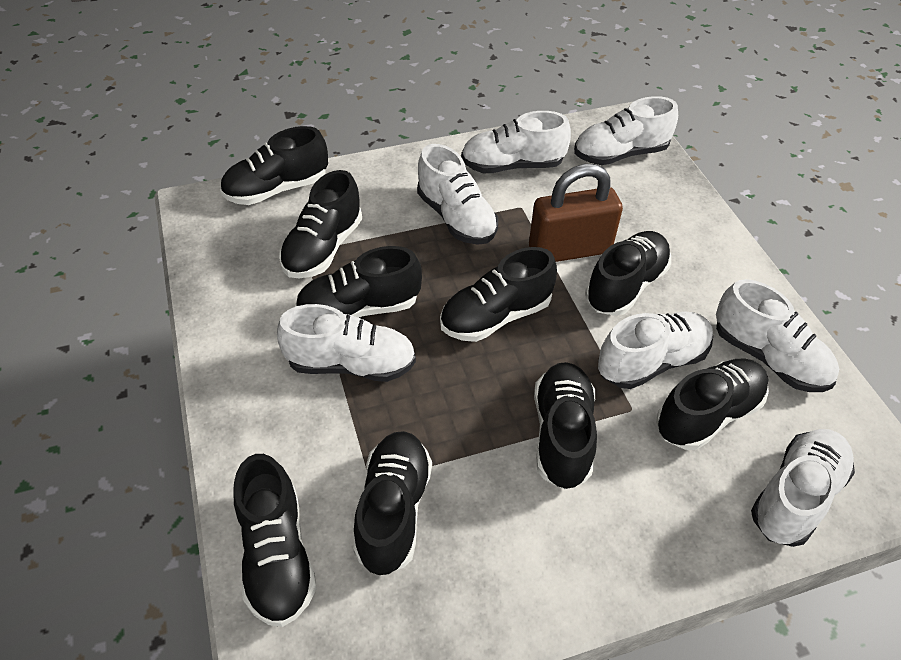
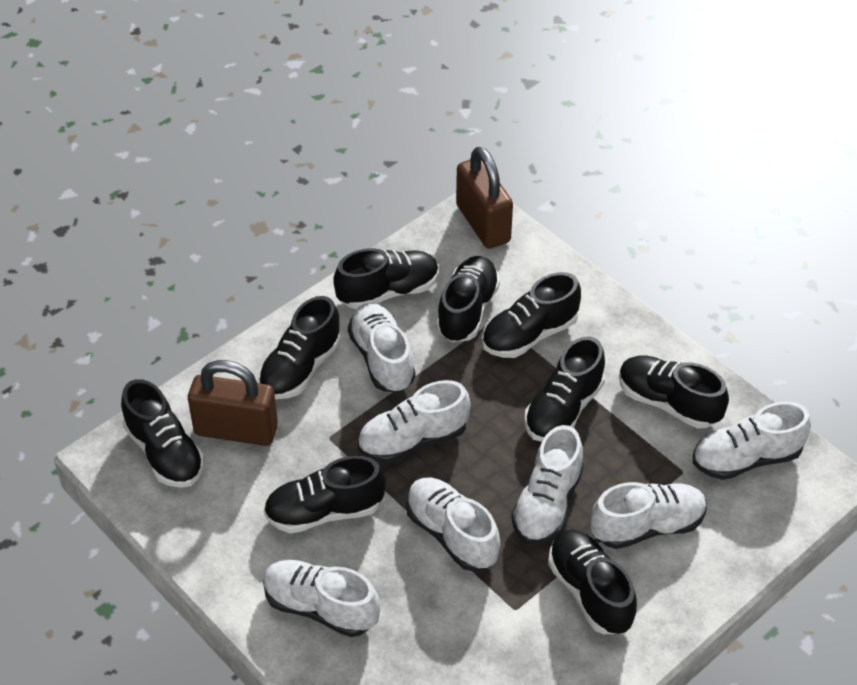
brown padlock: 1 -> 2

